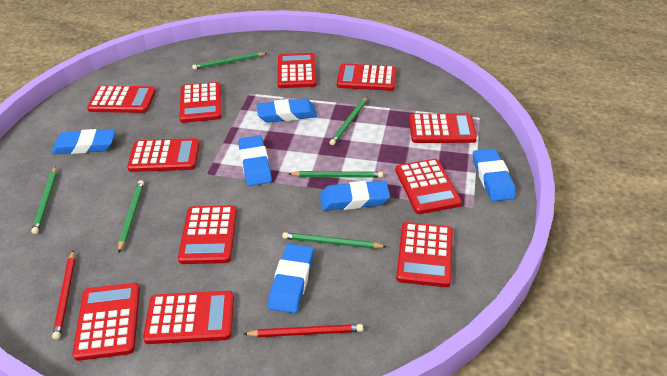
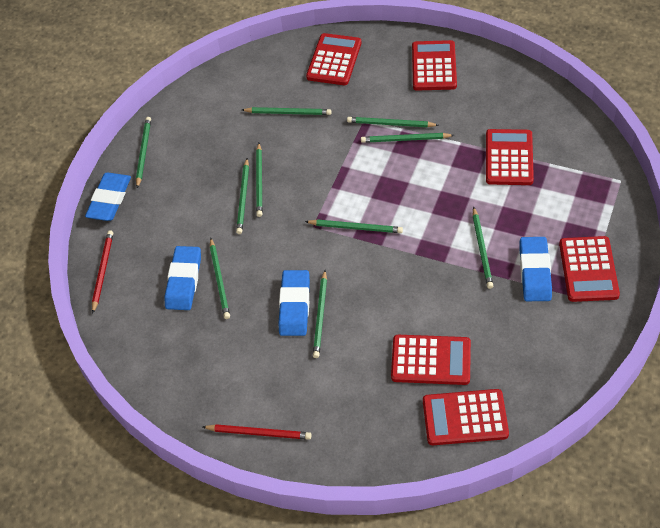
blue eraser: 6 -> 4
green pencil: 6 -> 10
red calculator: 11 -> 6

